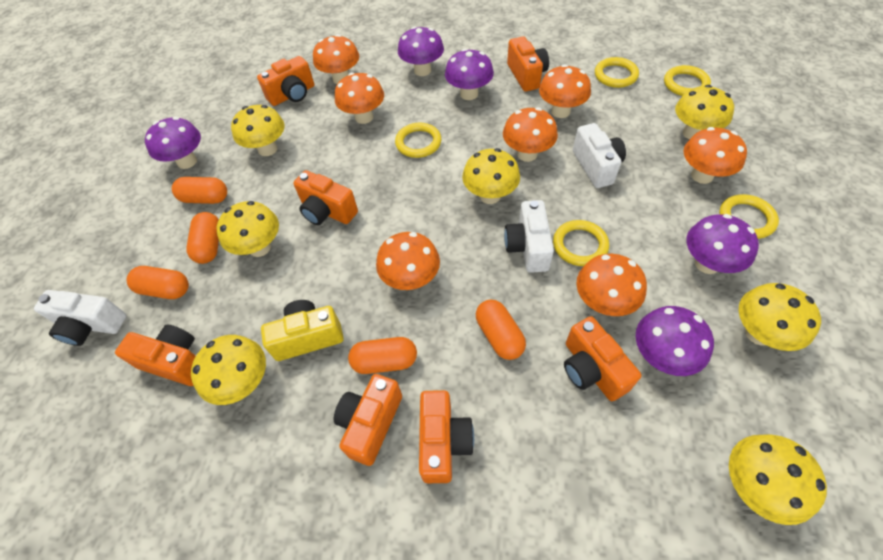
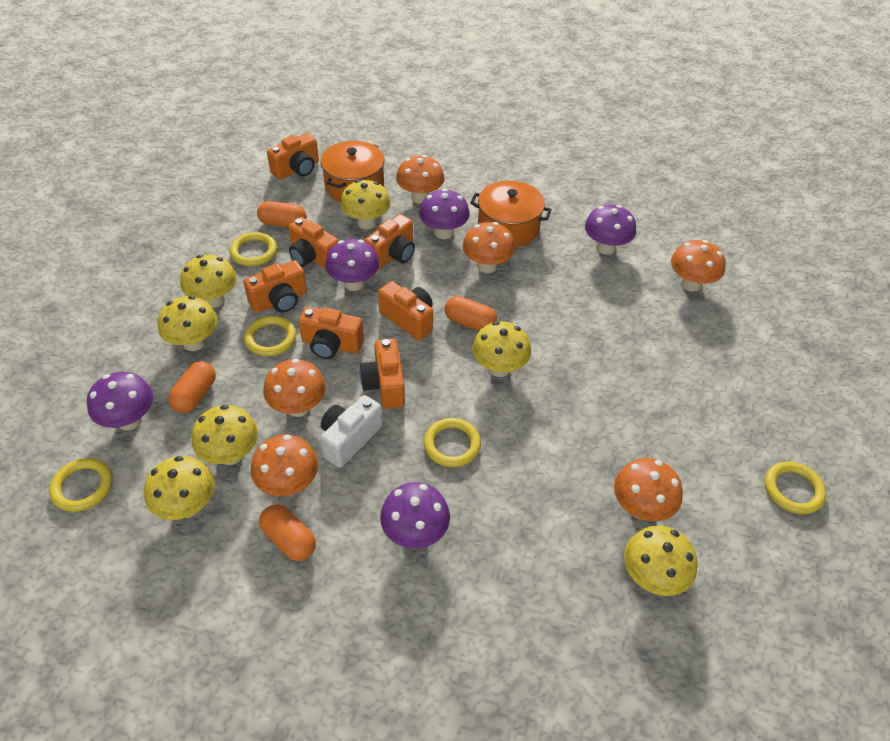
orange capsule: 5 -> 4
orange mushroom: 7 -> 6
orange pot: 0 -> 2
white camera: 3 -> 1
yellow camera: 1 -> 0

